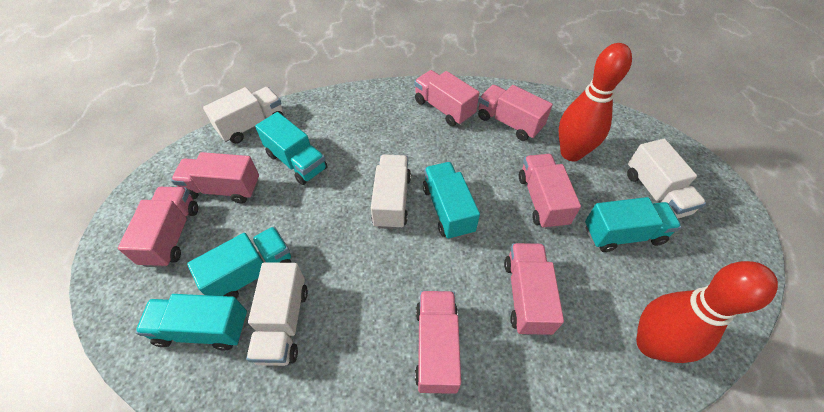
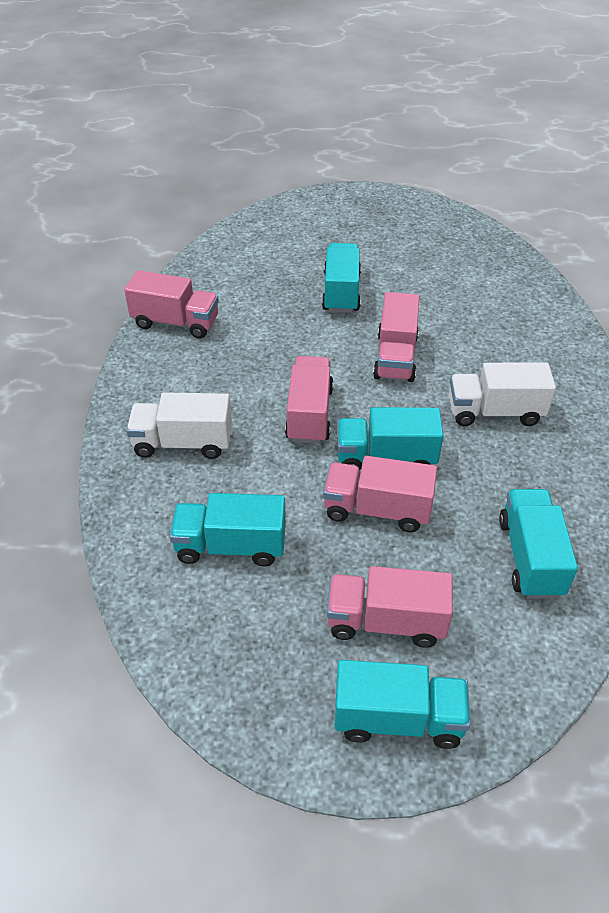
pink truck: 7 -> 5
red bowling pin: 2 -> 0
white truck: 4 -> 2

